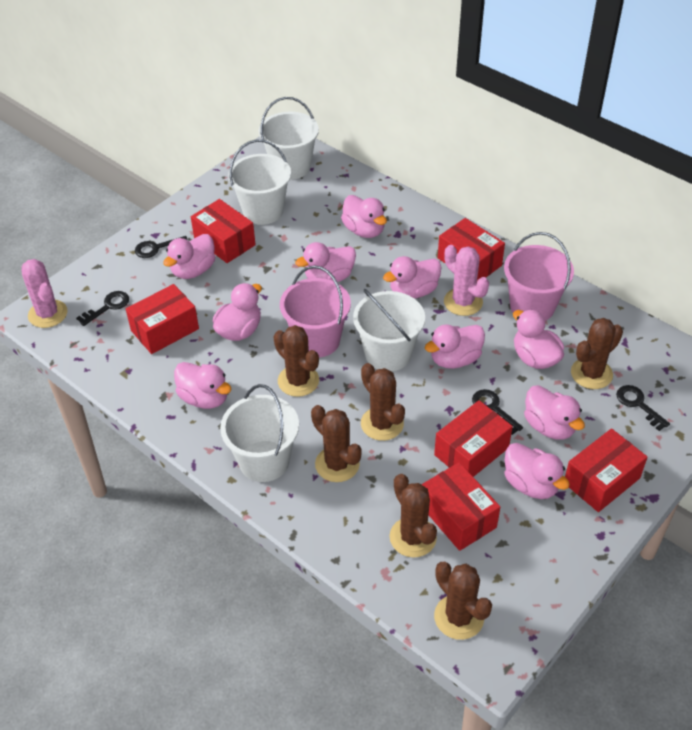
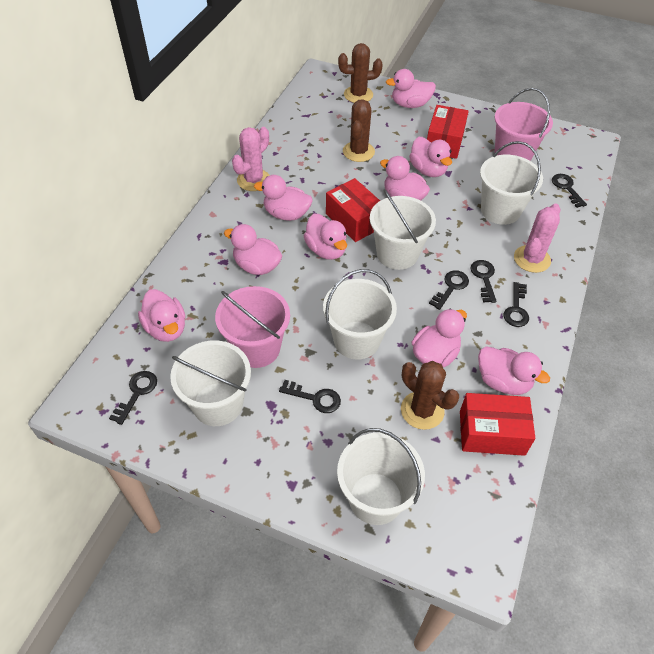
black key: 4 -> 6
brown cactus: 6 -> 3
pink duck: 10 -> 9
red box: 6 -> 3
white bucket: 4 -> 5

